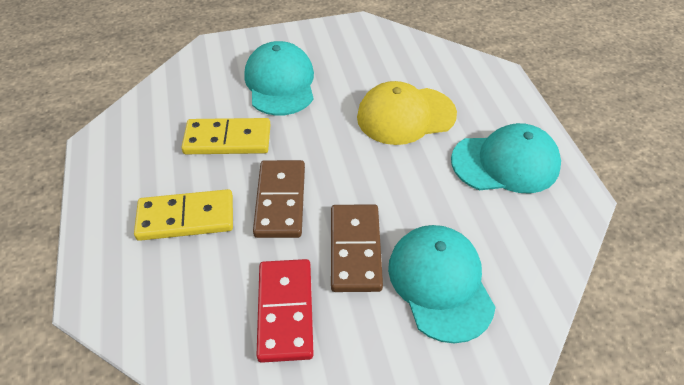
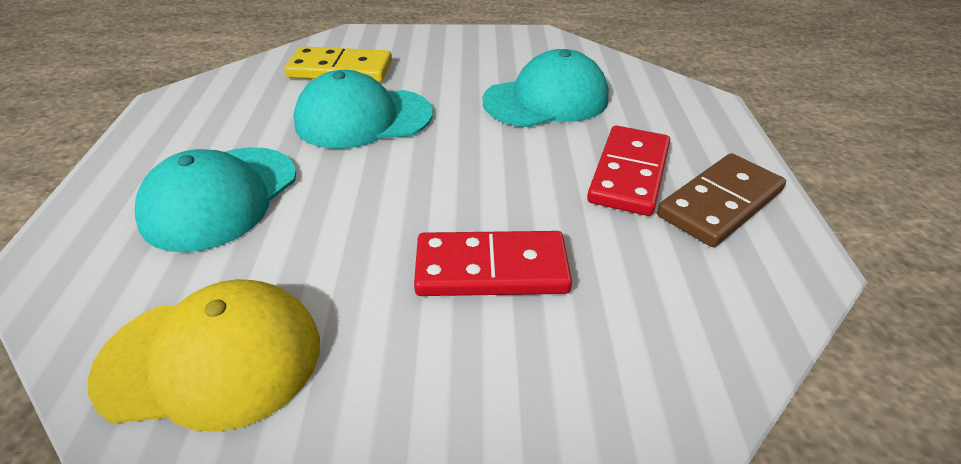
brown domino: 2 -> 1
red domino: 1 -> 2
yellow domino: 2 -> 1

